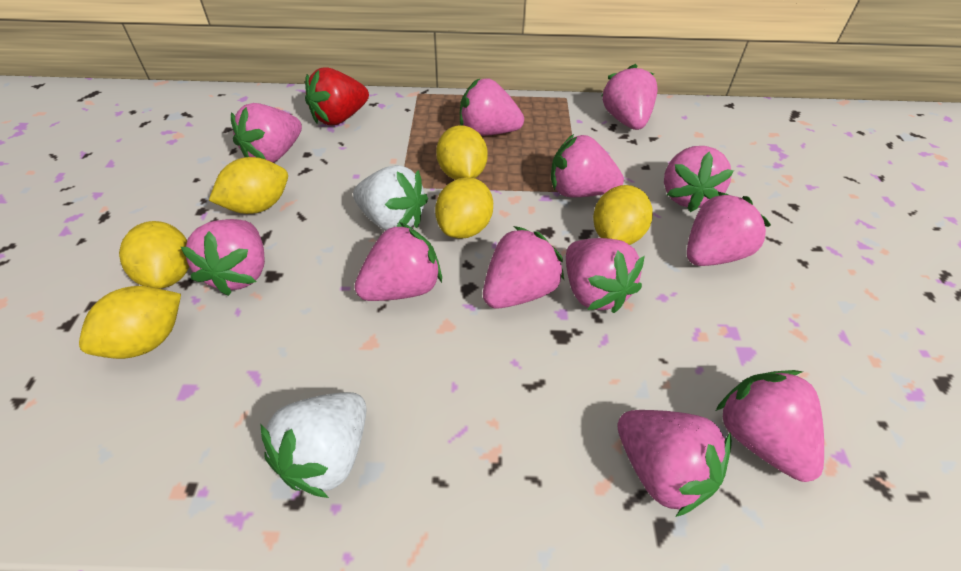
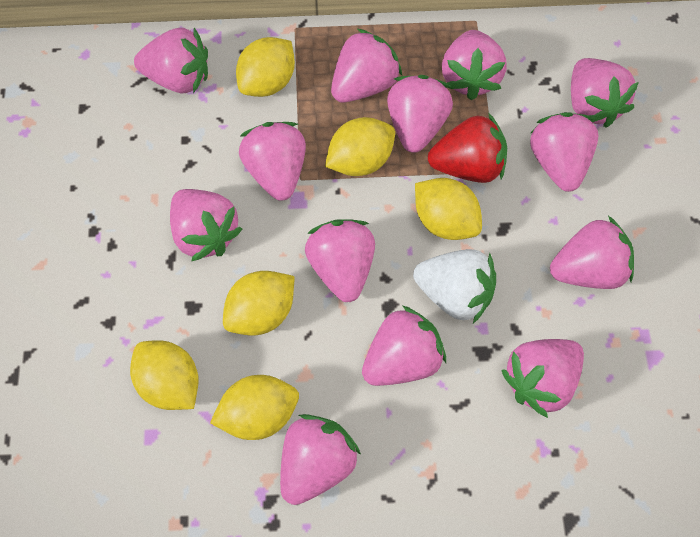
pink strawberry: 12 -> 13
white strawberry: 2 -> 1

